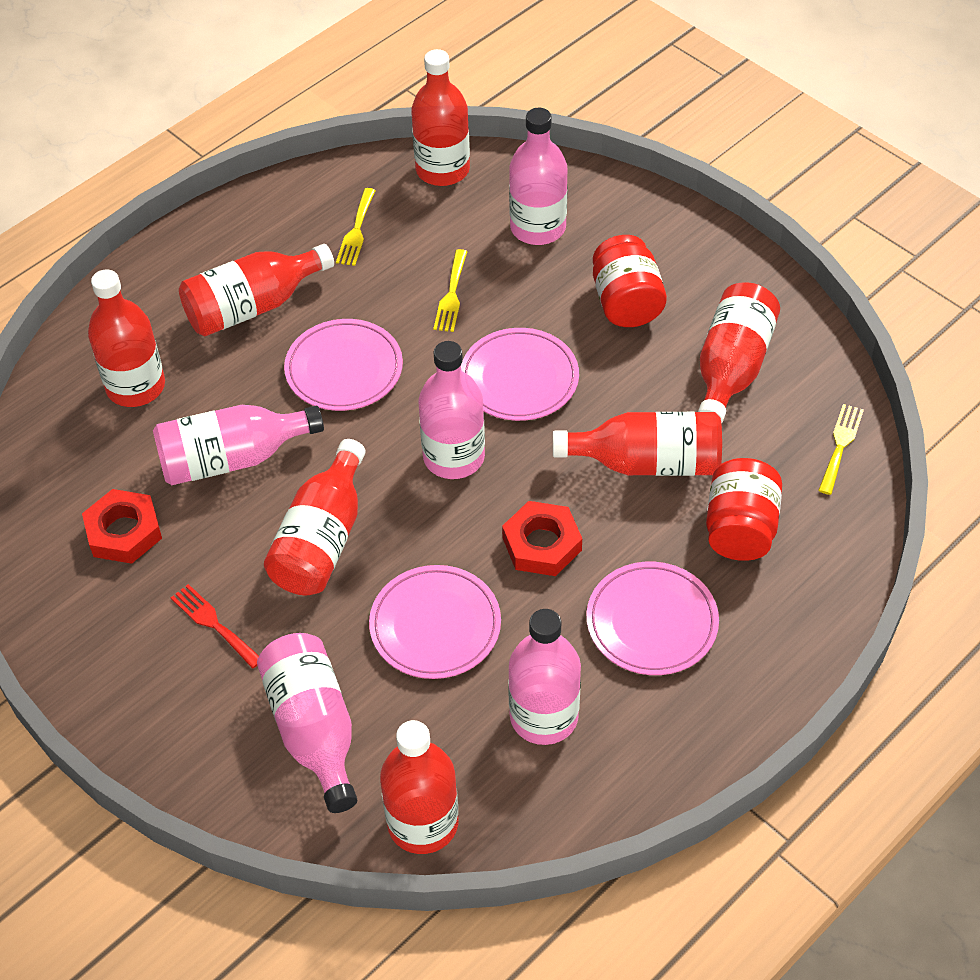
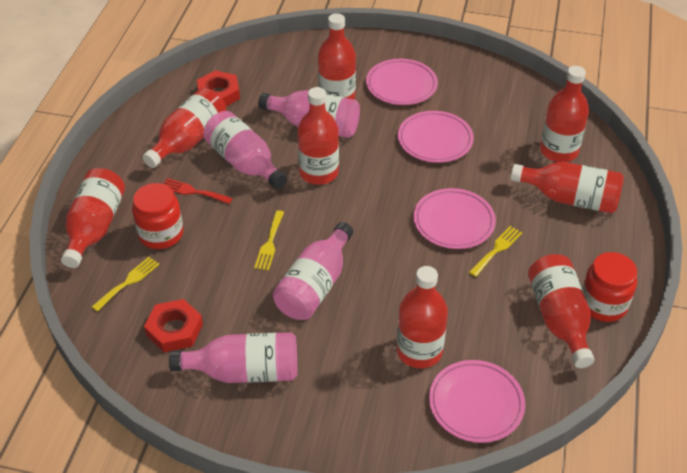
pink bottle: 5 -> 4
red bottle: 7 -> 8

